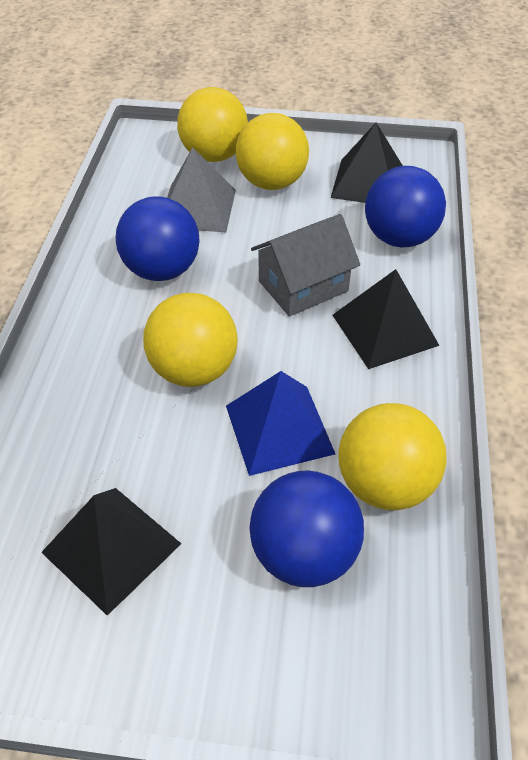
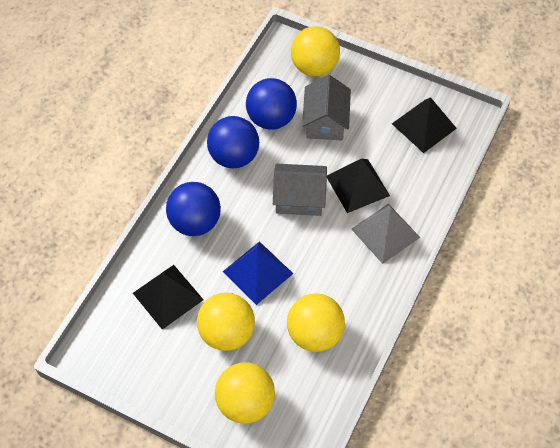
grey house: 1 -> 2

